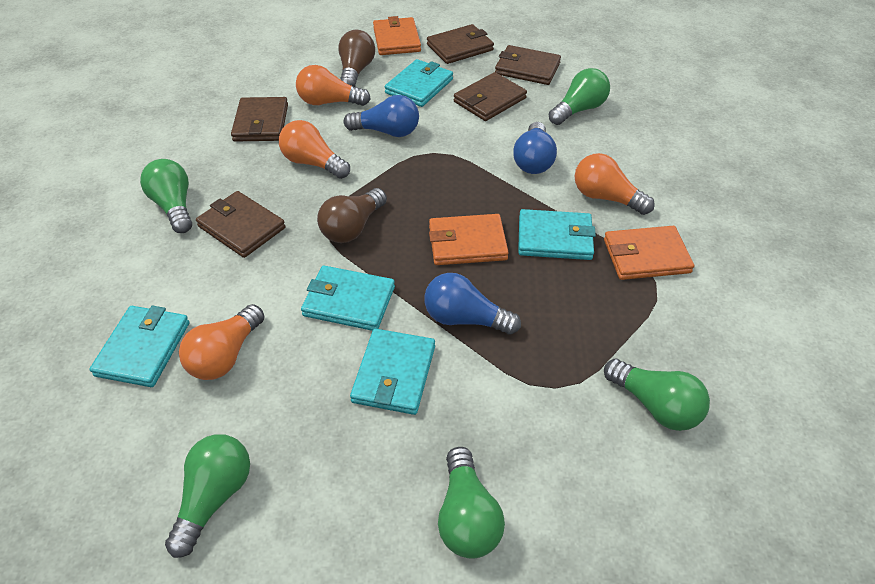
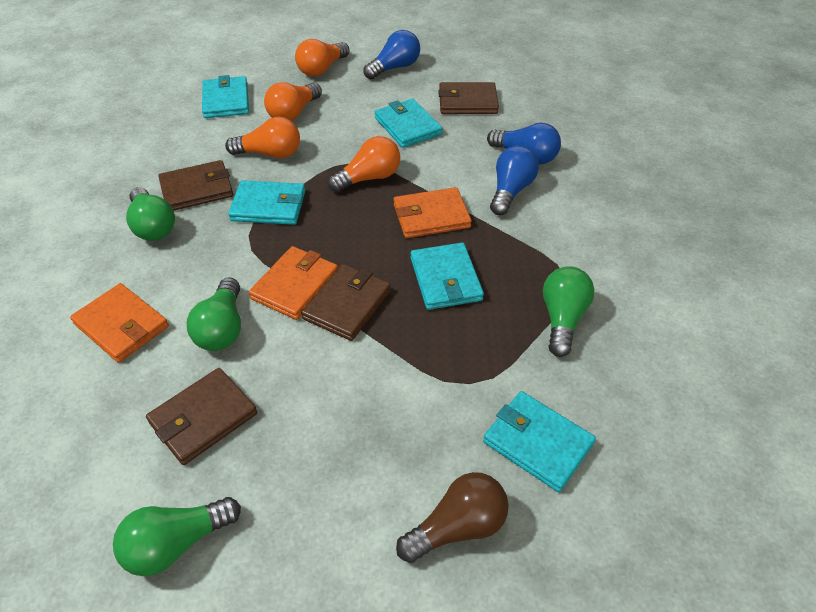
brown light bulb: 2 -> 1
brown wallet: 5 -> 4
green light bulb: 5 -> 4

